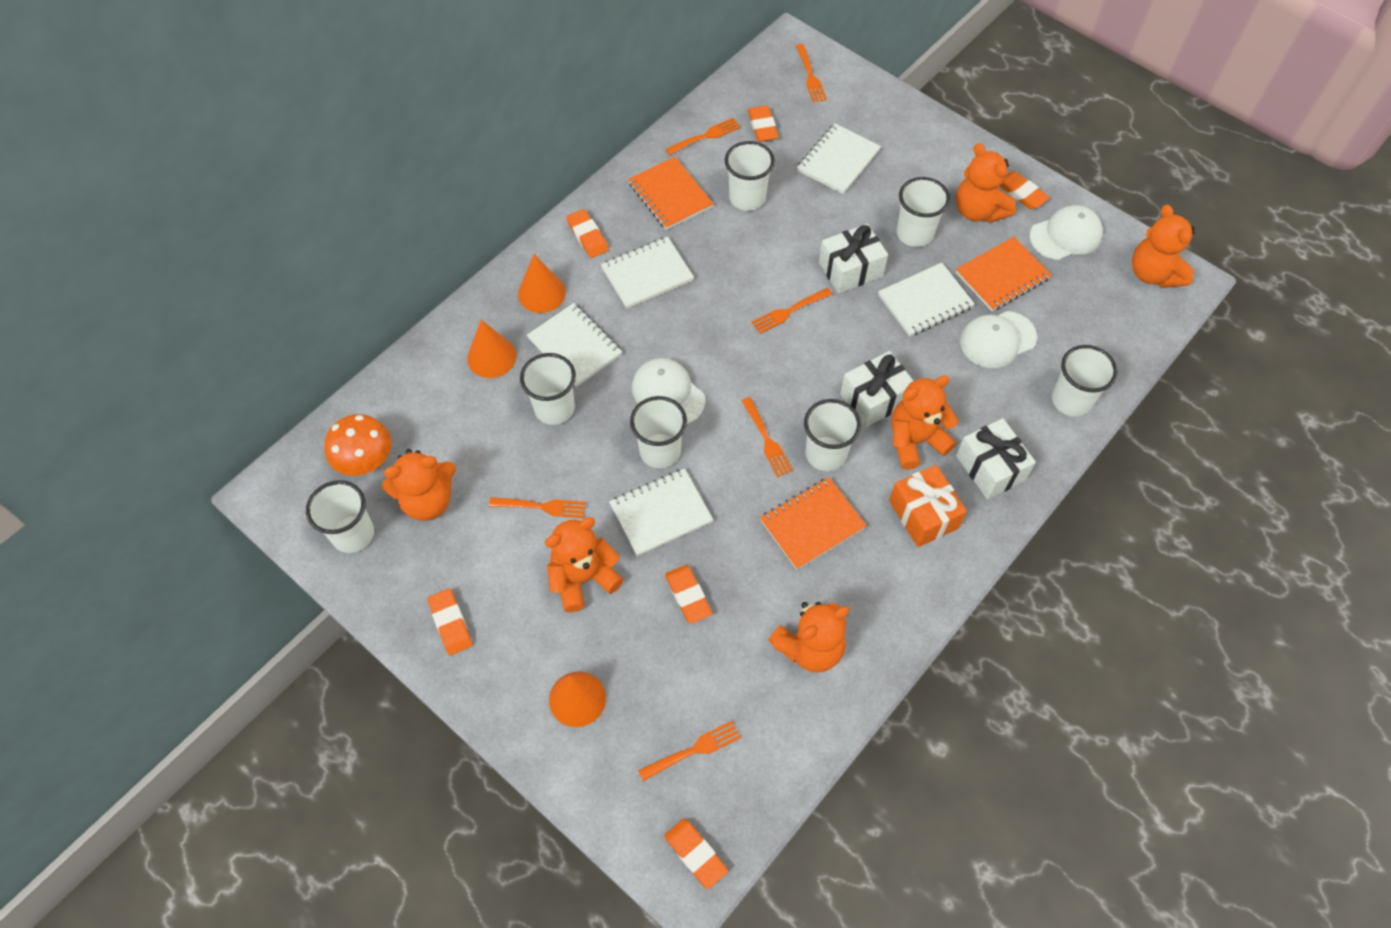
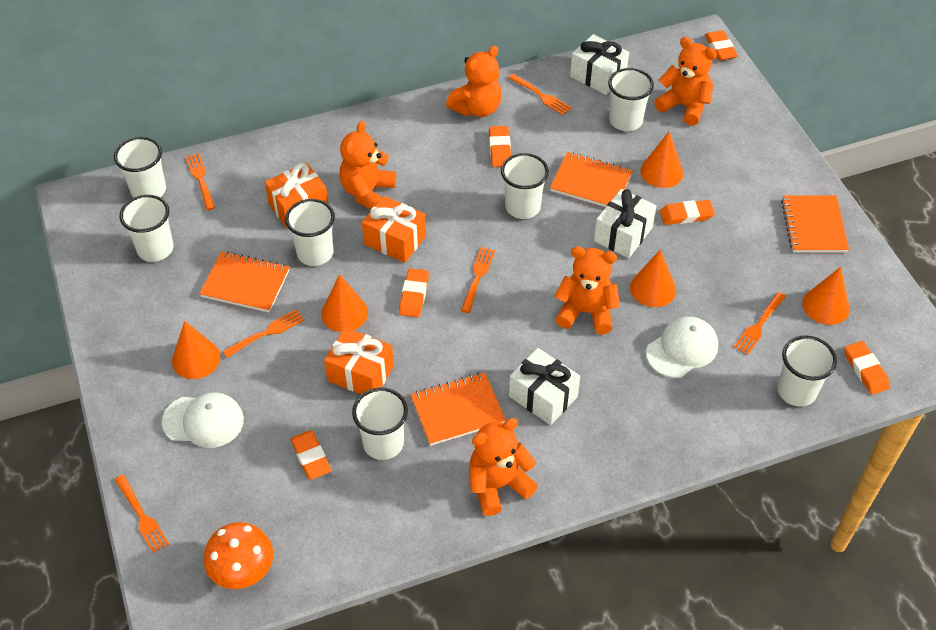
orange cone: 3 -> 5
orange gift: 1 -> 3
orange notebook: 3 -> 4
orange teddy bear: 6 -> 5
white cap: 3 -> 2
white notebook: 5 -> 0

